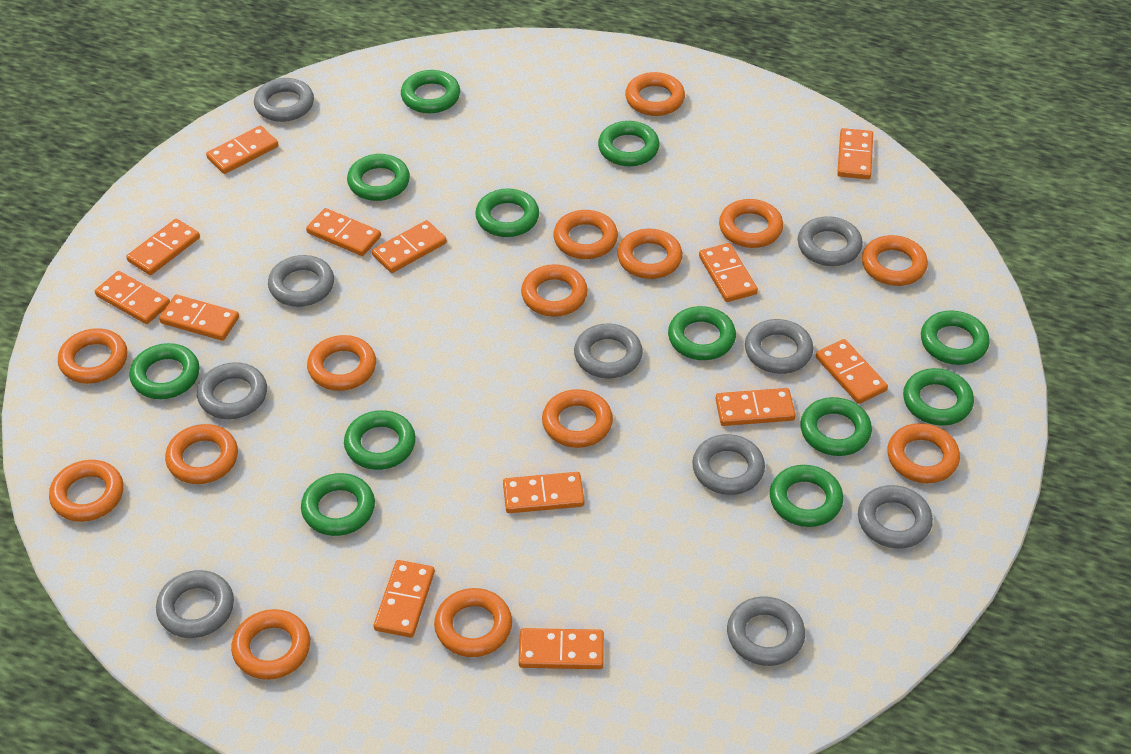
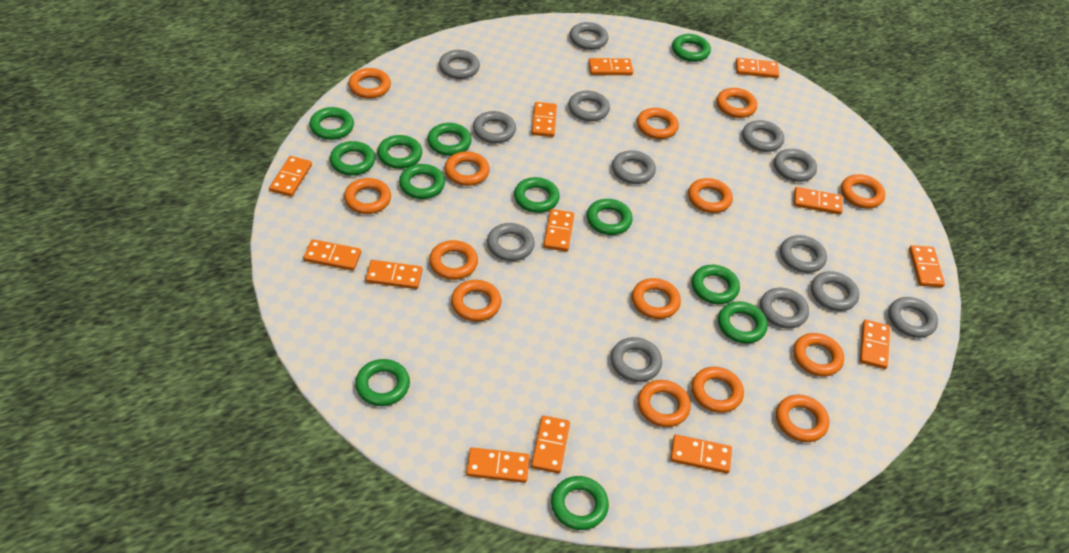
grey ring: 10 -> 13

